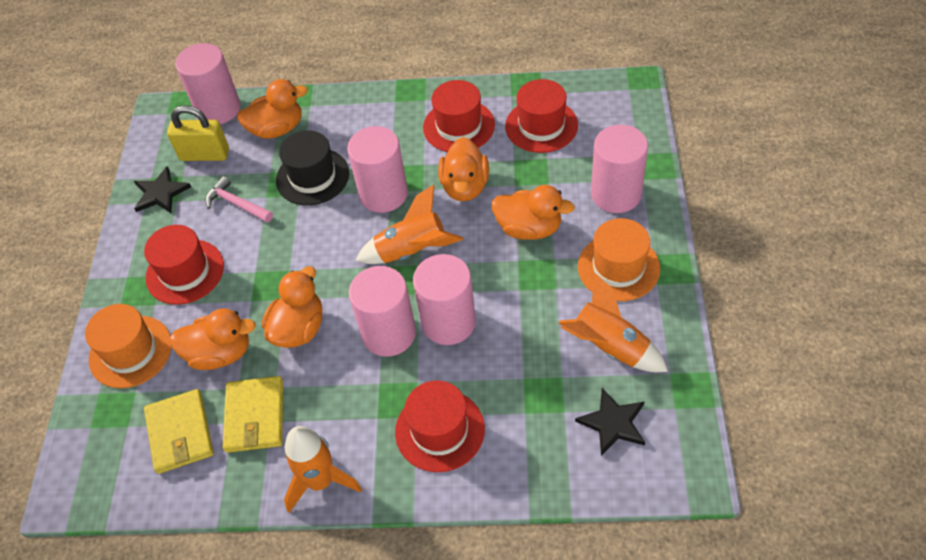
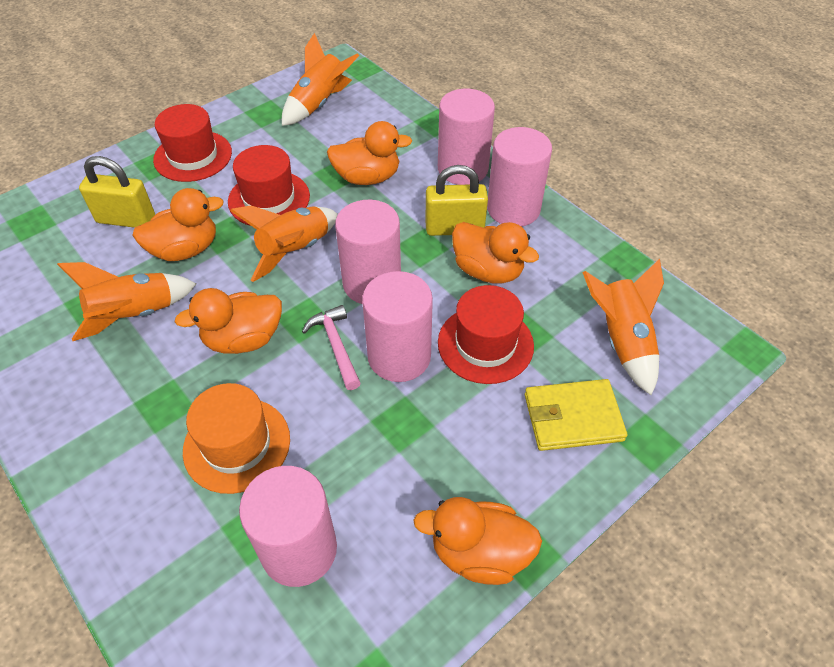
black hat: 1 -> 0
black star: 2 -> 0
orange hat: 2 -> 1
orange rocket: 3 -> 4
red hat: 4 -> 3
yellow padlock: 1 -> 2
yellow wallet: 2 -> 1

